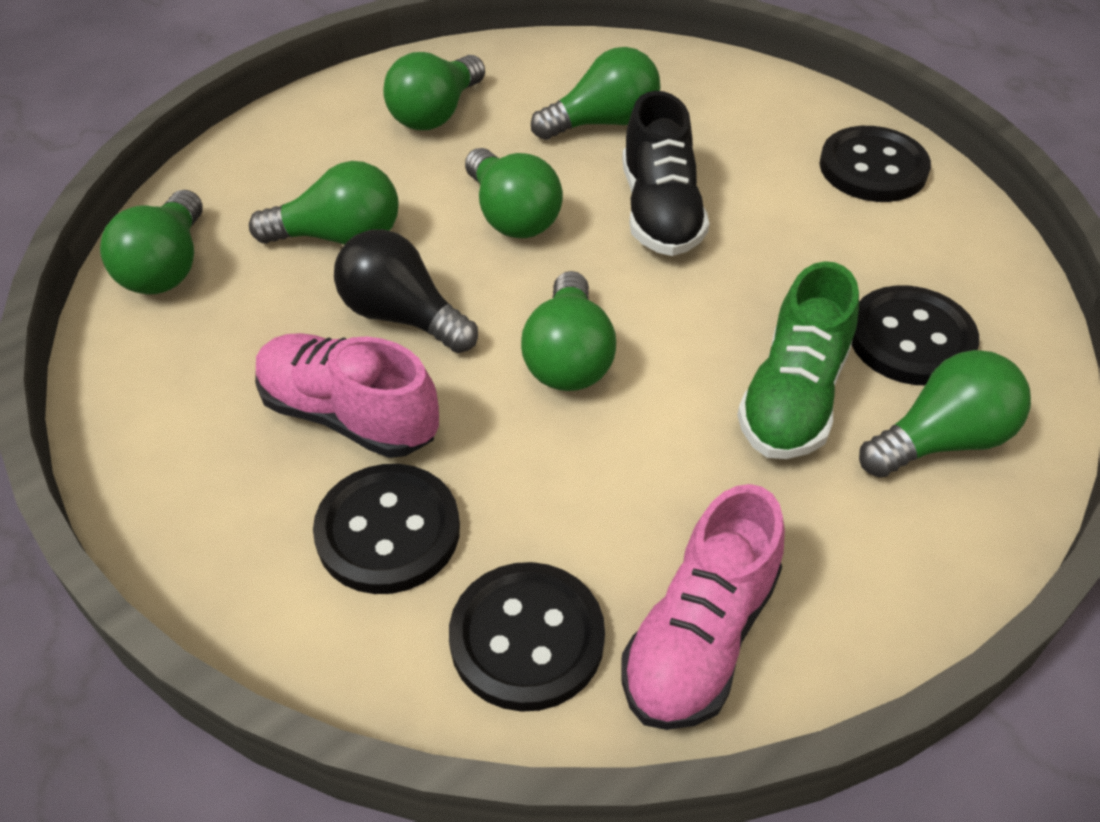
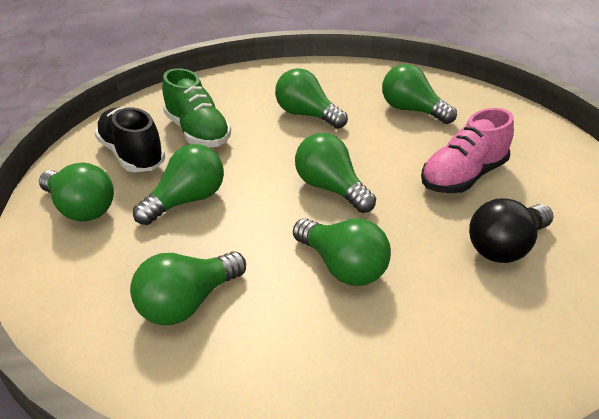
black button: 4 -> 0
pink shoe: 2 -> 1

